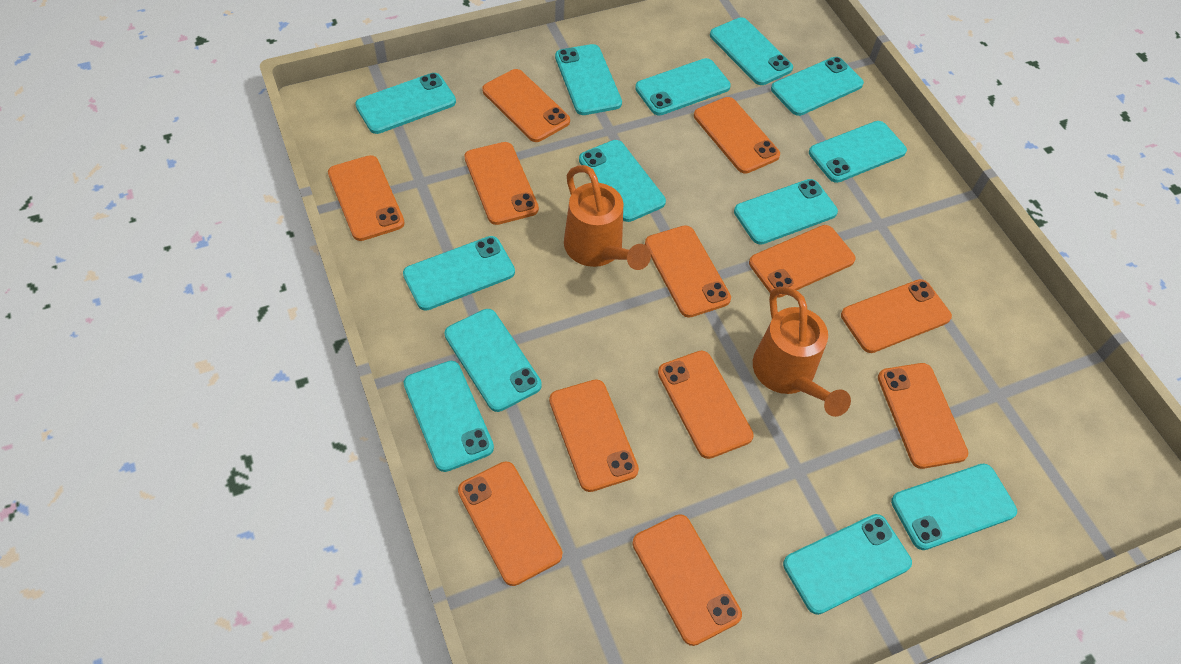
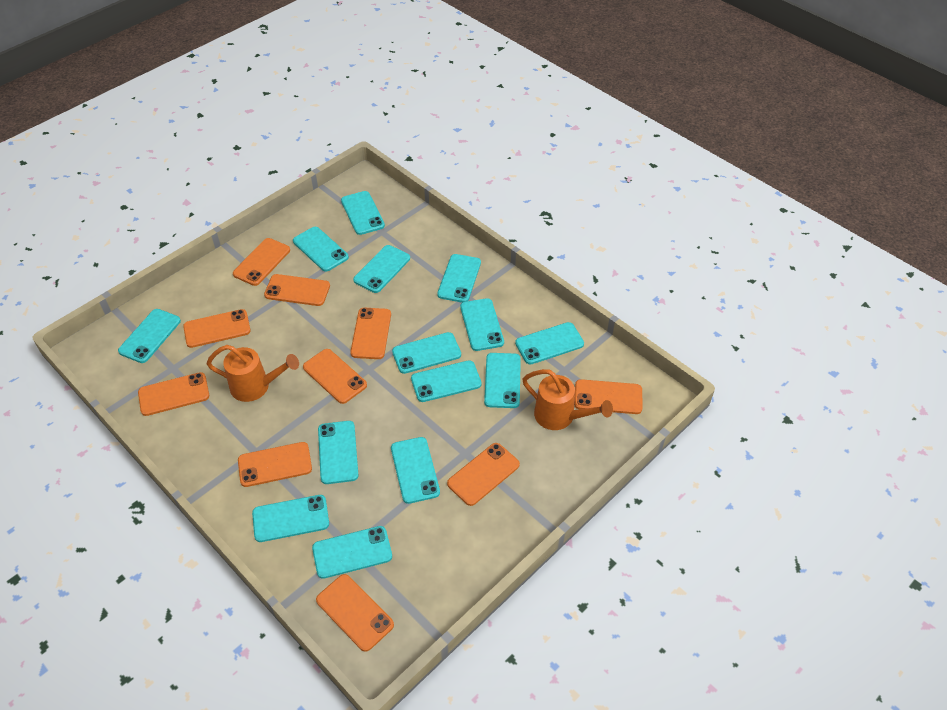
orange phone: 12 -> 10
turquoise phone: 13 -> 14

